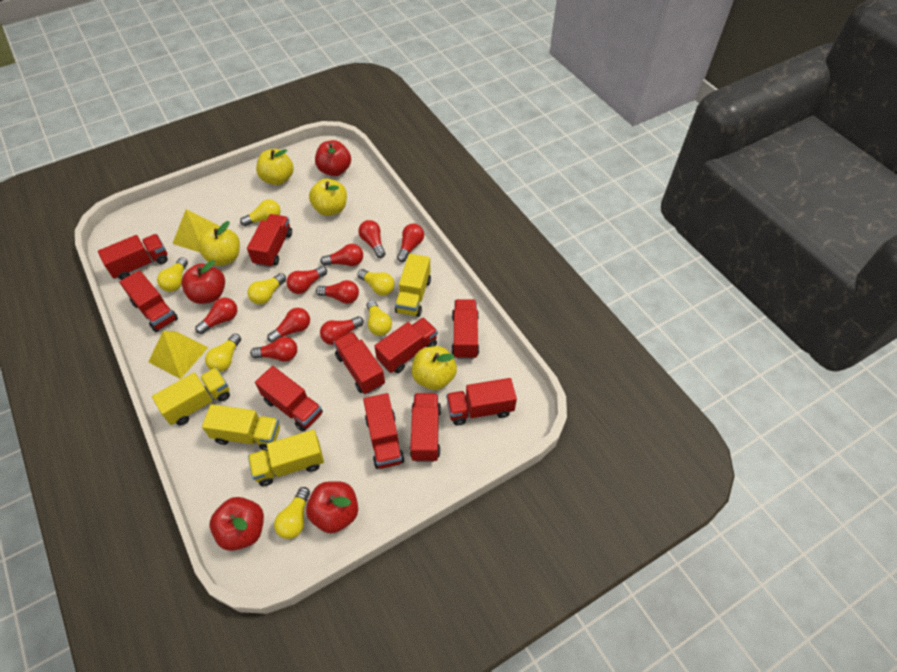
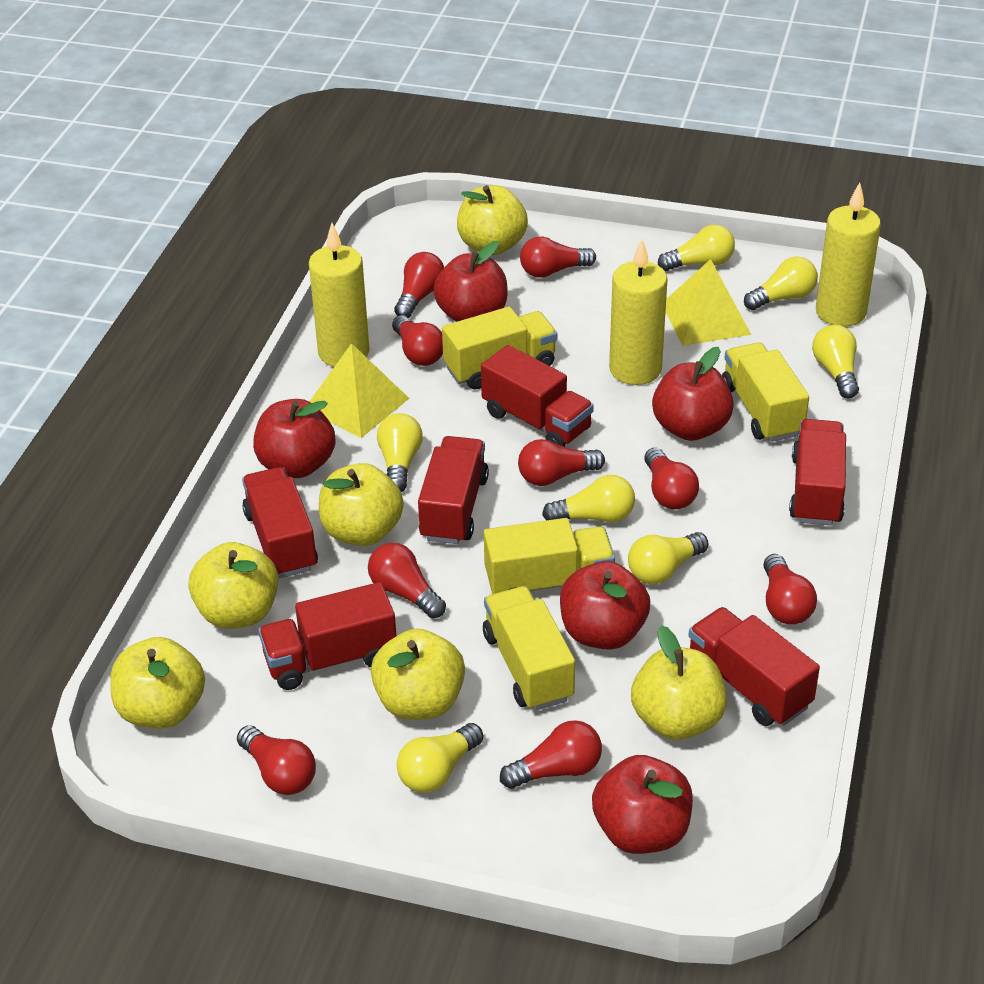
red apple: 4 -> 5
red truck: 10 -> 6
yellow apple: 4 -> 6
yellow candle: 0 -> 3

